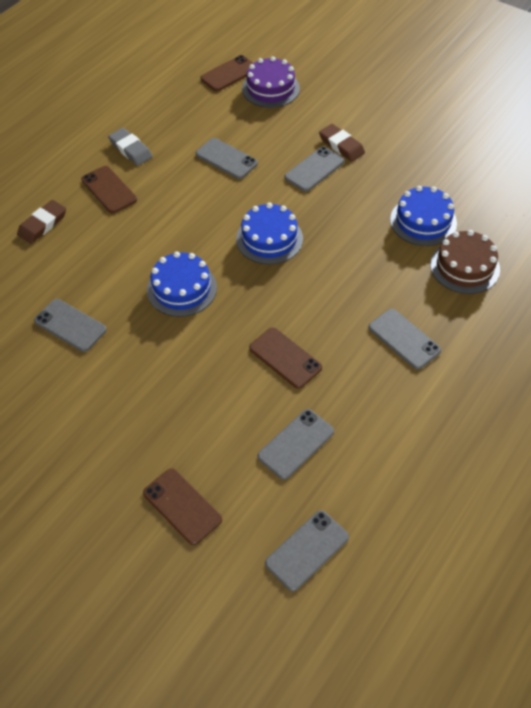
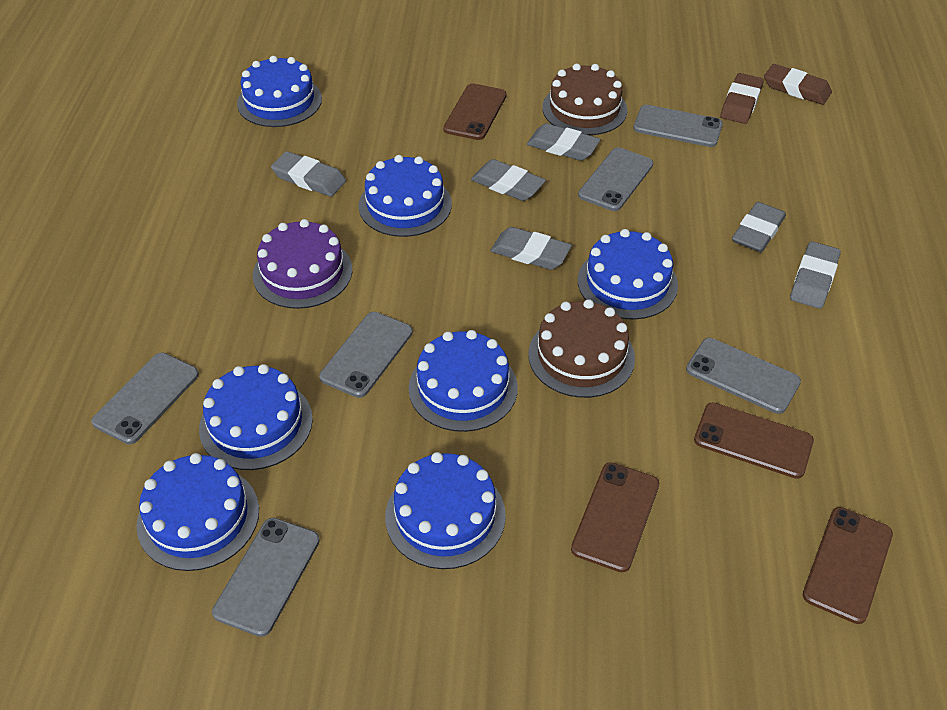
blue cake: 3 -> 7
brown cake: 1 -> 2
grey eraser: 1 -> 6

